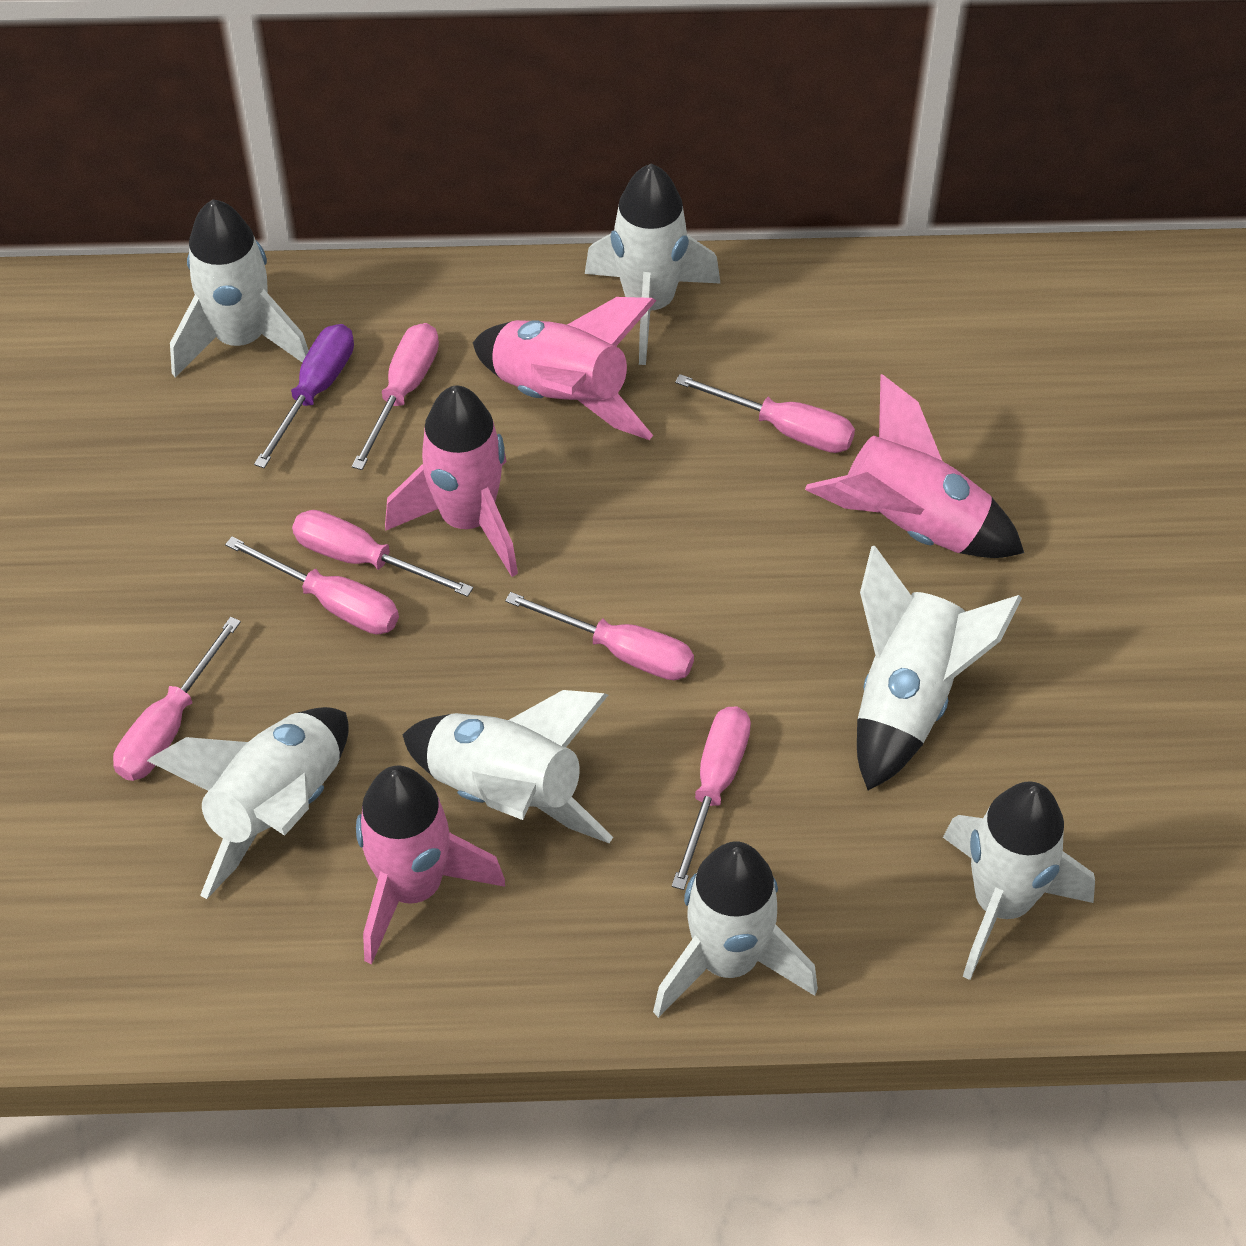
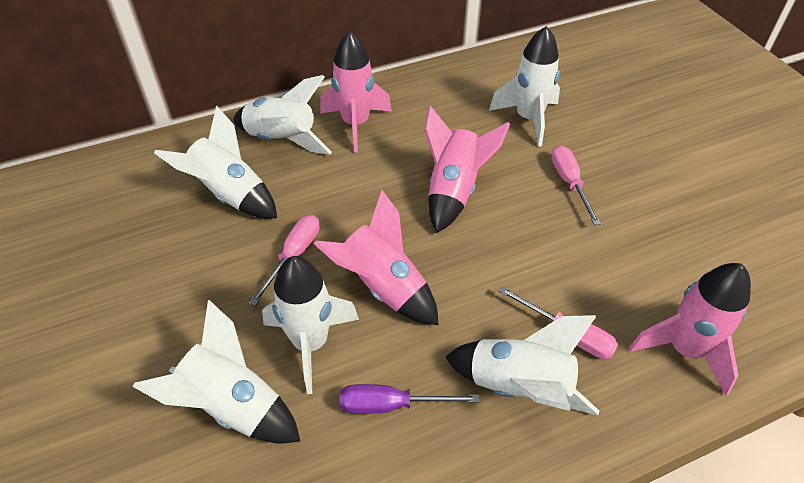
pink screwdriver: 7 -> 3
white rocket: 7 -> 6

